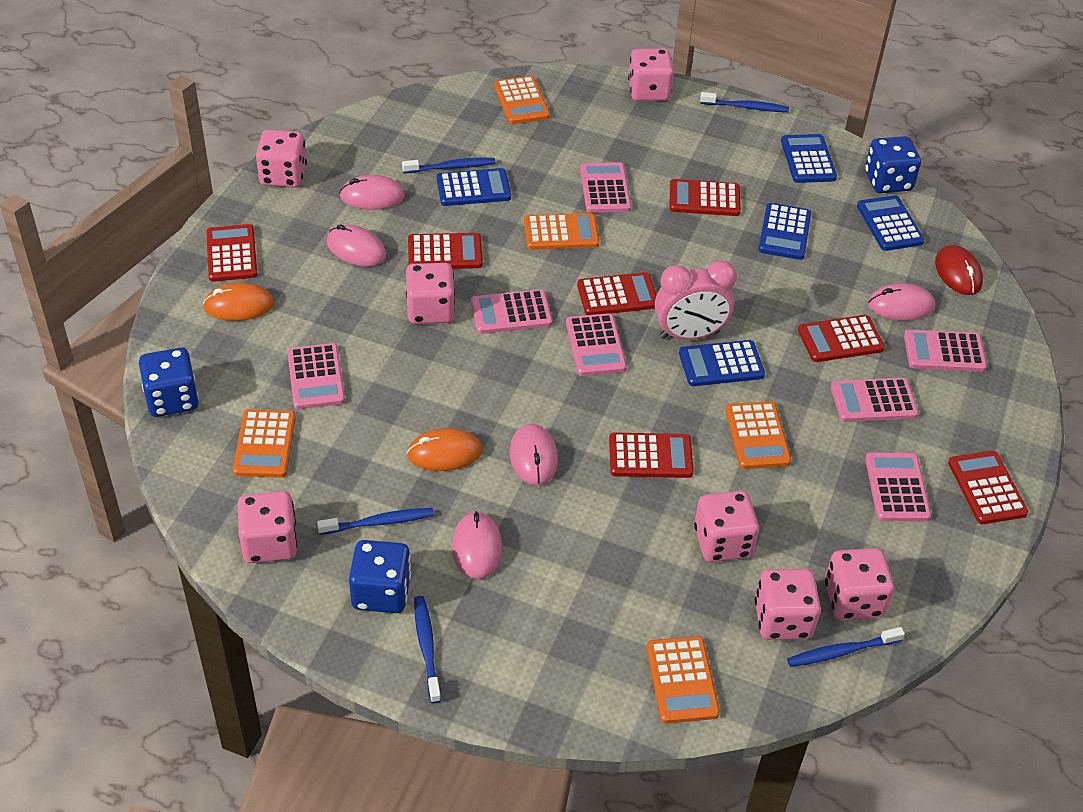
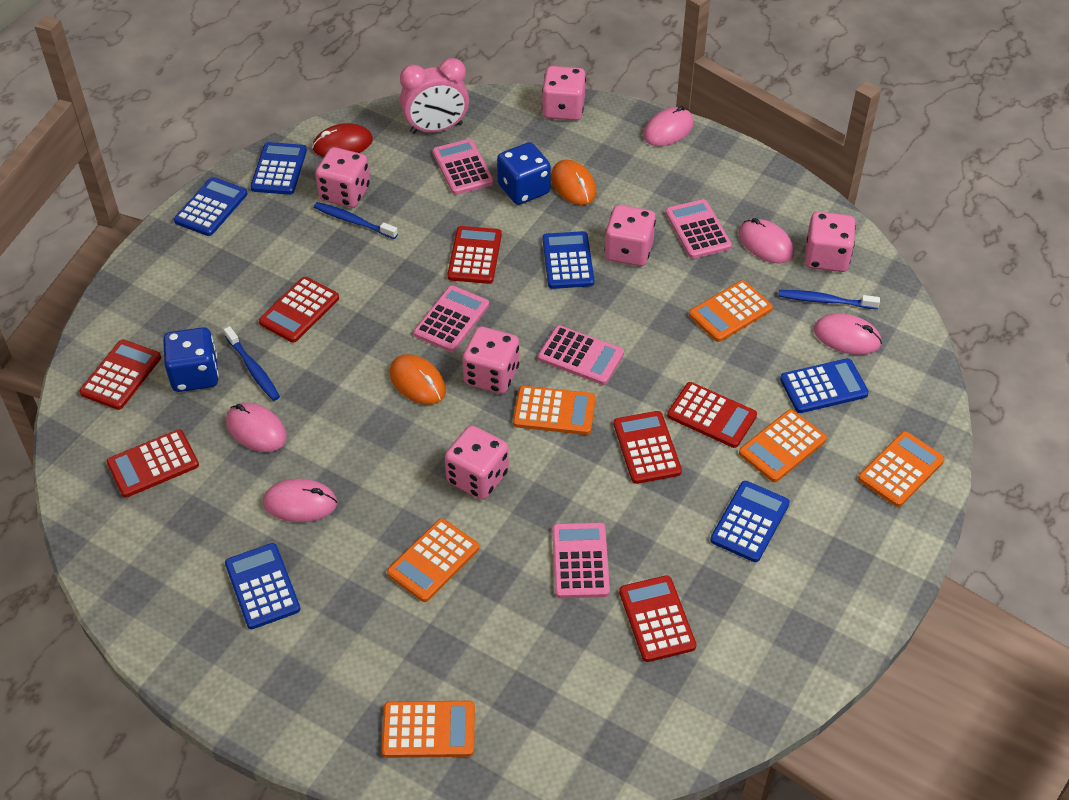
blue calculator: 5 -> 6
blue dice: 3 -> 2
blue toothbrush: 5 -> 3
orange calculator: 5 -> 6
pink calculator: 7 -> 5
pink dice: 7 -> 6

